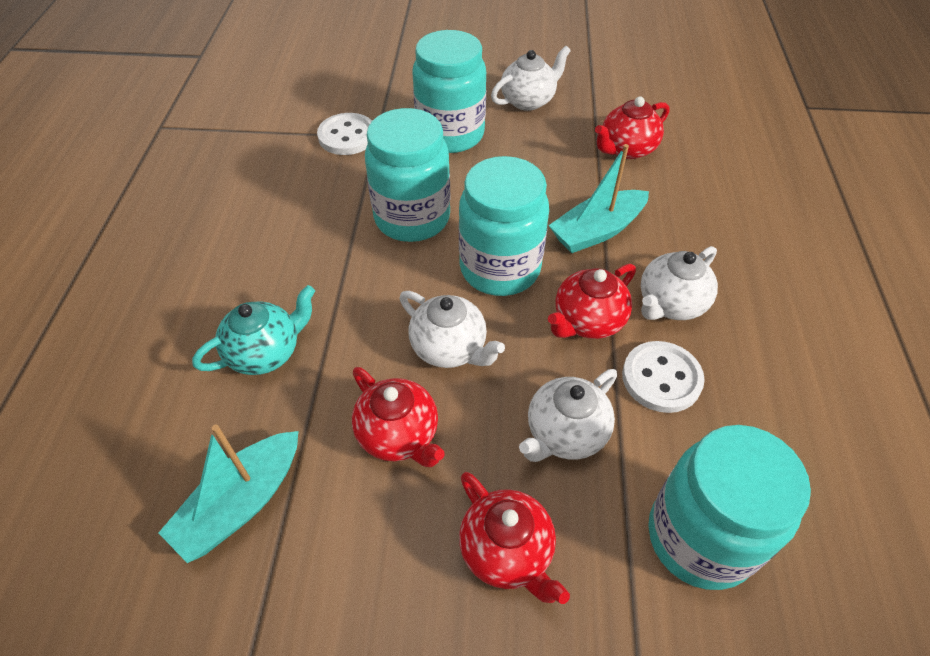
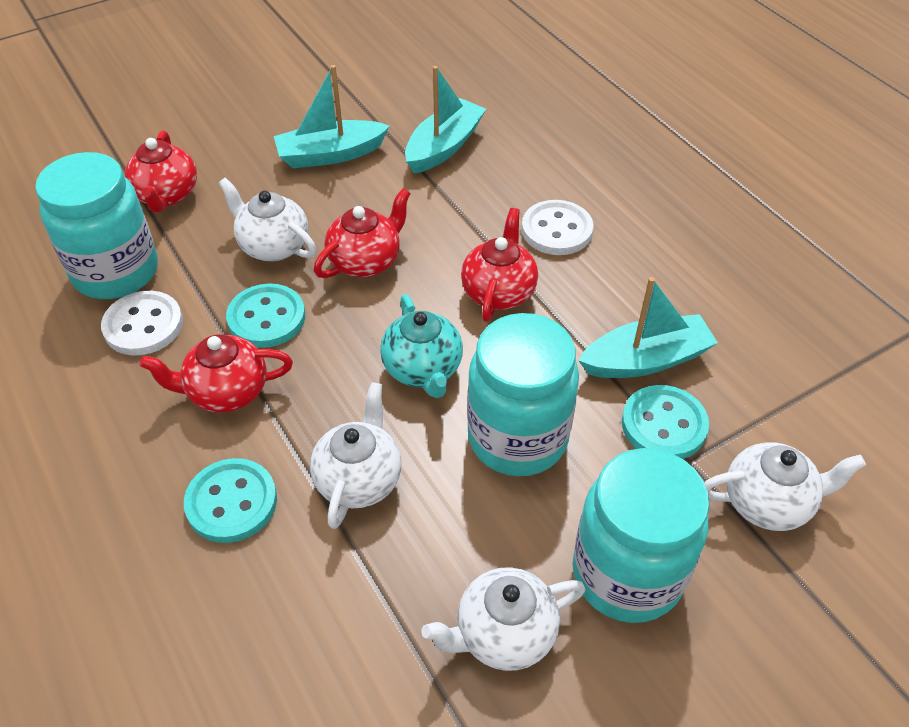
turquoise boat: 2 -> 3
turquoise button: 0 -> 3
turquoise jar: 4 -> 3

